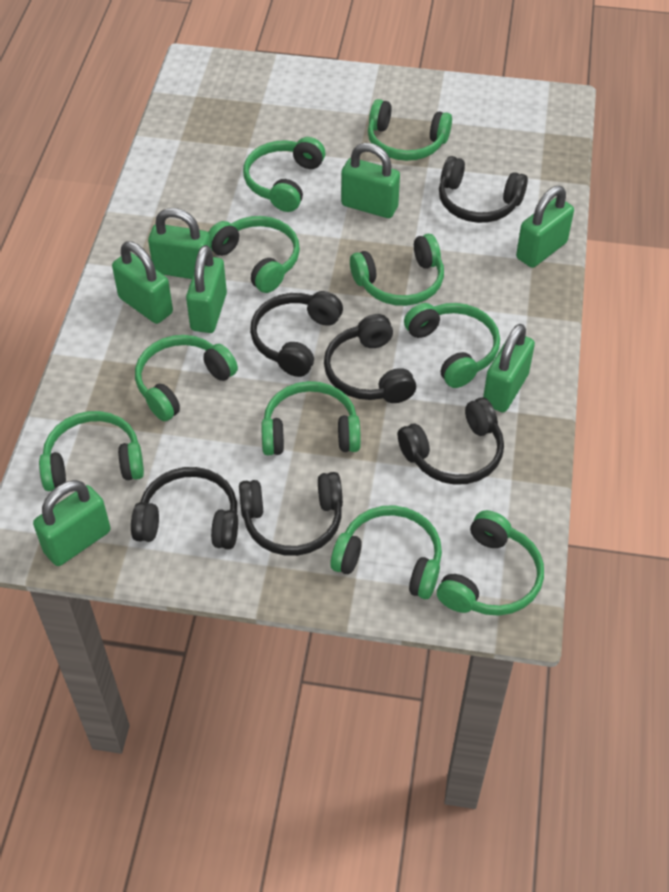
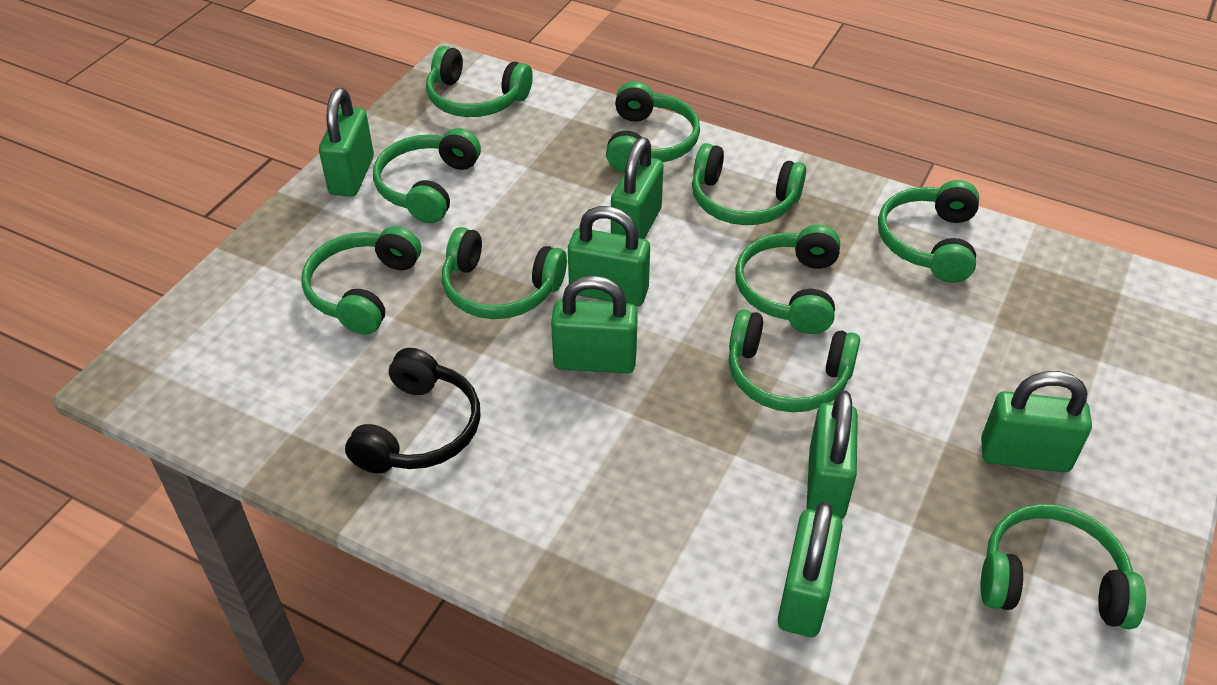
black headphones: 6 -> 1

